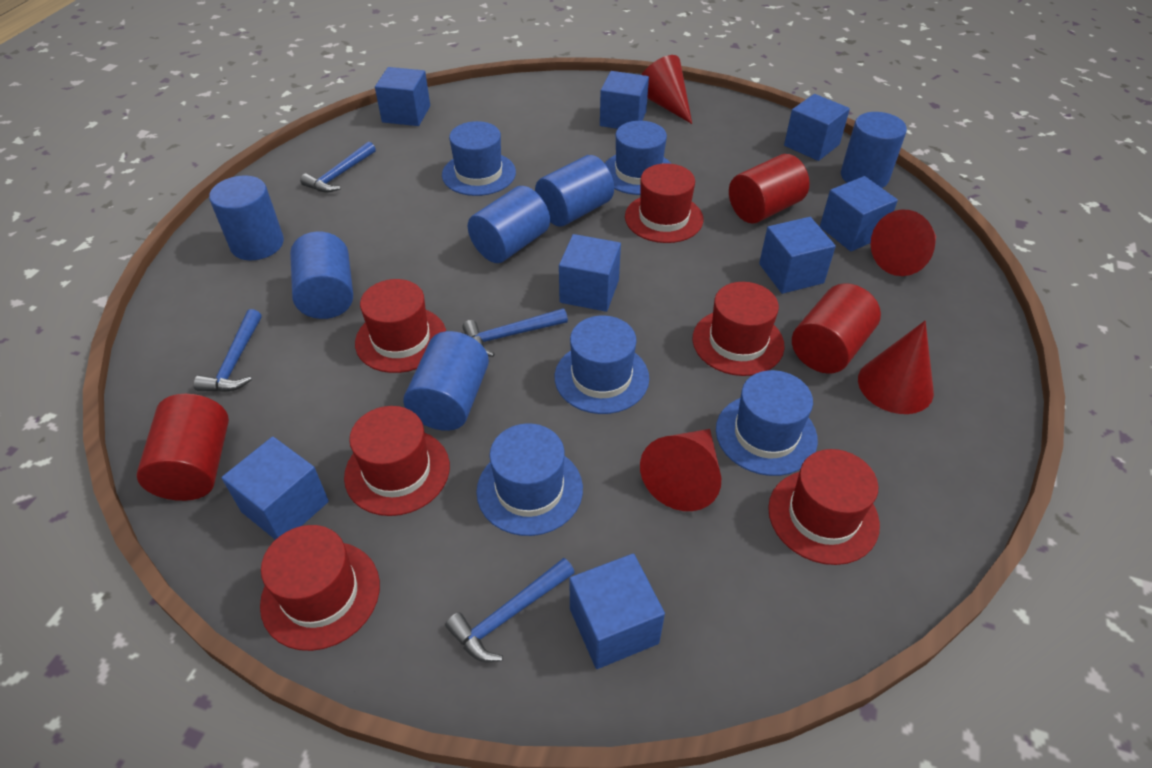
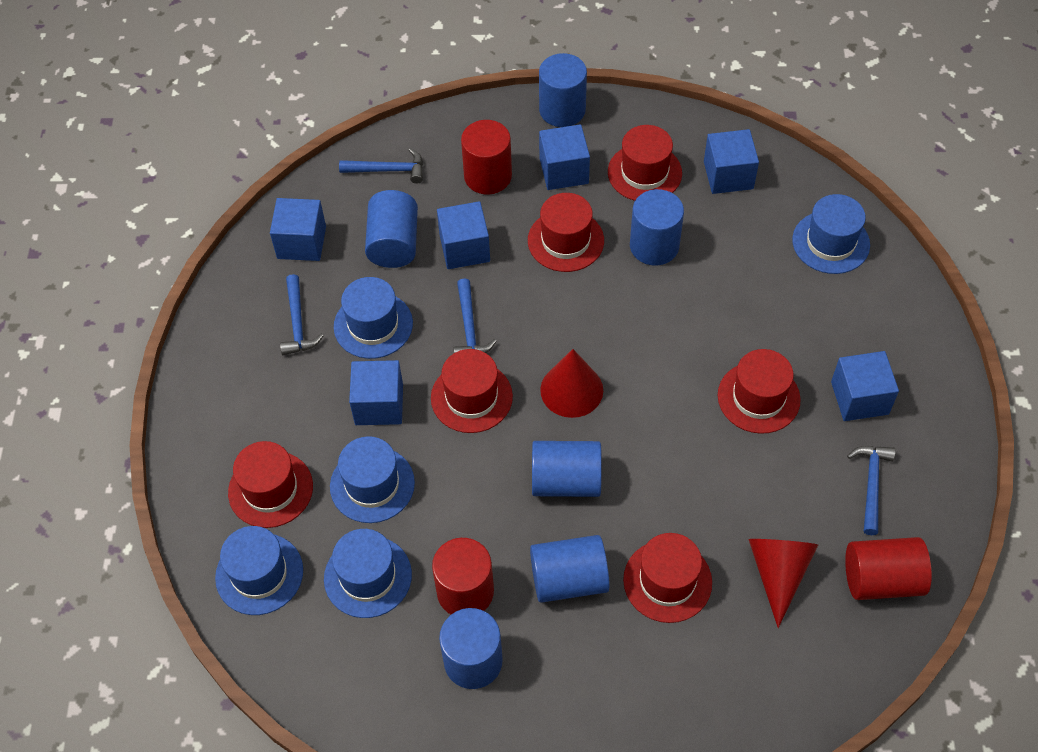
blue cube: 8 -> 6
red cone: 4 -> 2

